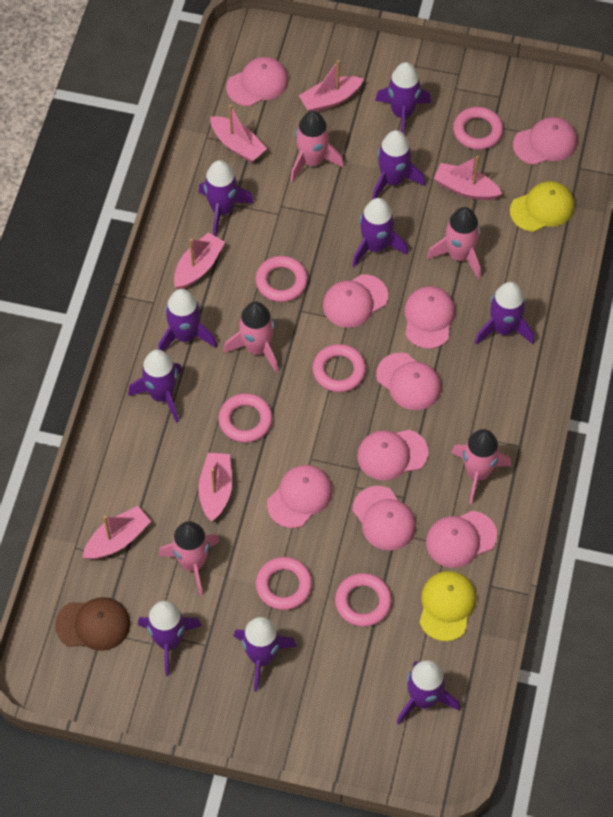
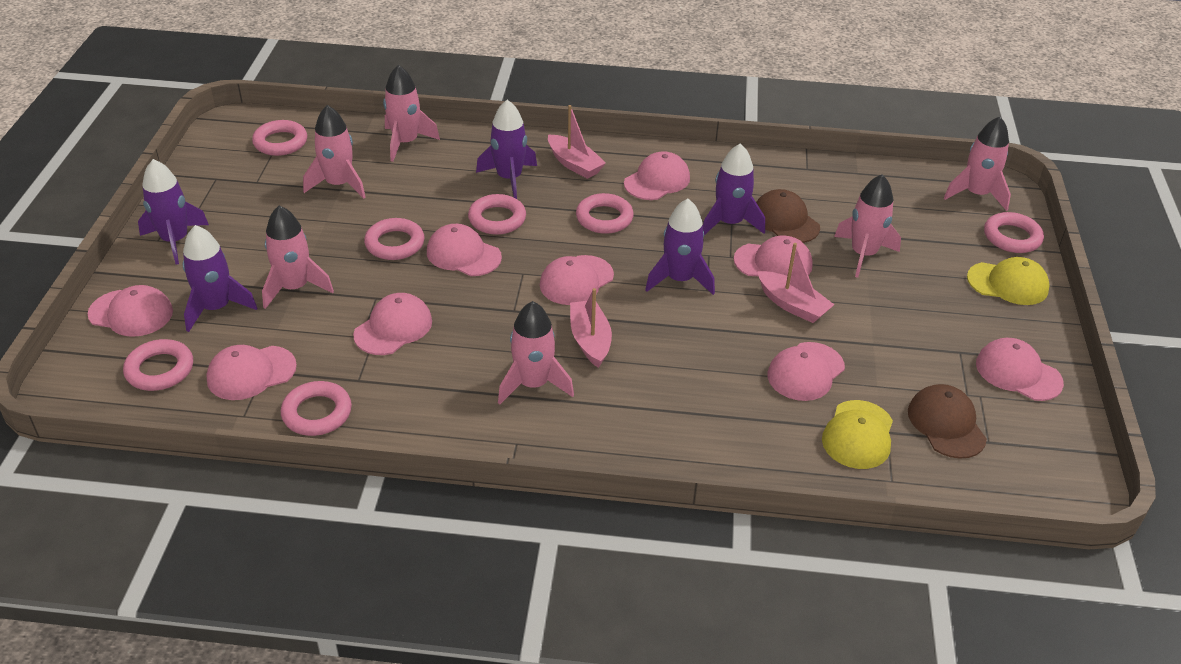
brown cap: 1 -> 2
pink boat: 6 -> 3
pink ring: 6 -> 7
pink rocket: 5 -> 6
purple rocket: 10 -> 5

